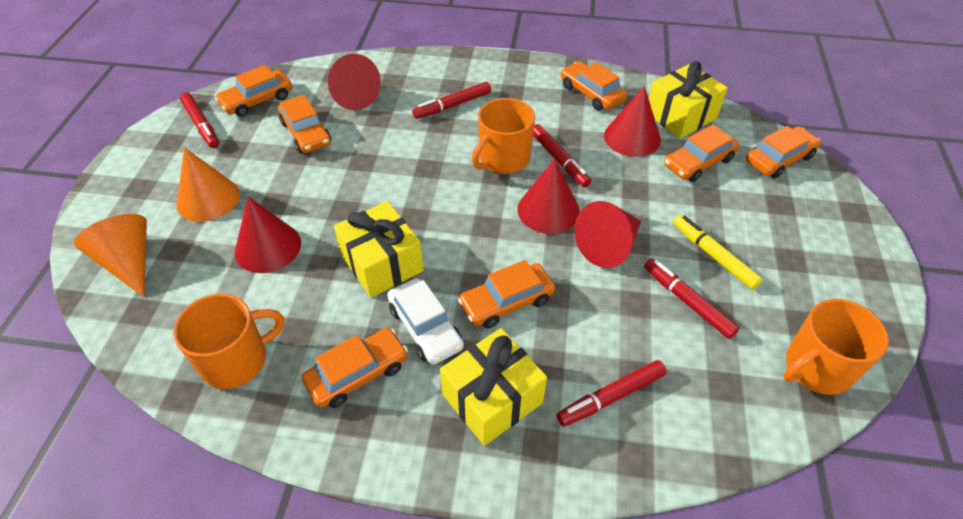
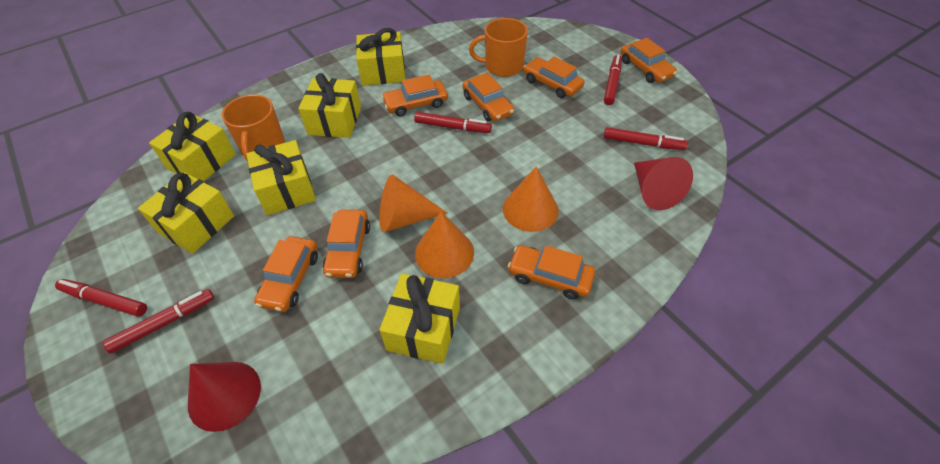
orange cone: 2 -> 3
orange mug: 3 -> 2
red cone: 5 -> 2
white car: 1 -> 0
yellow gift: 3 -> 6
yellow marker: 1 -> 0

